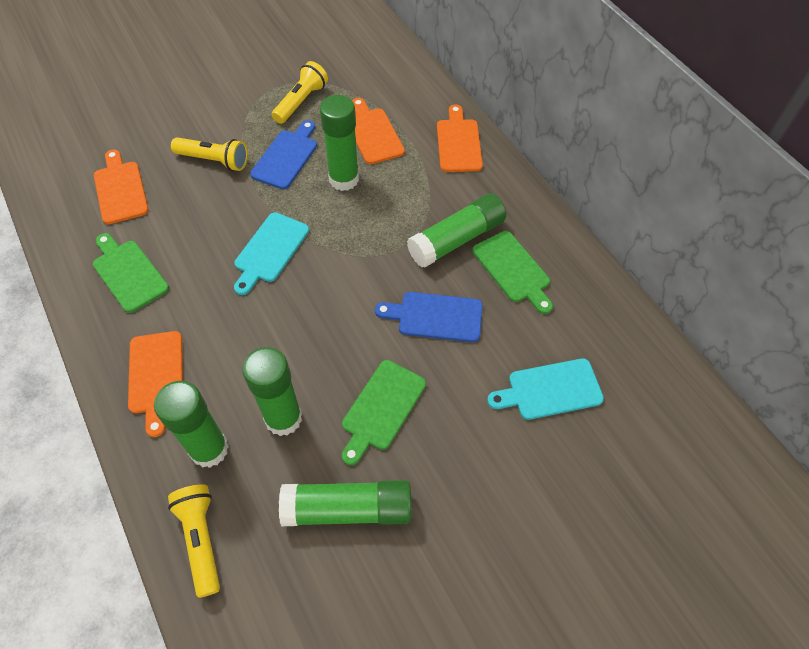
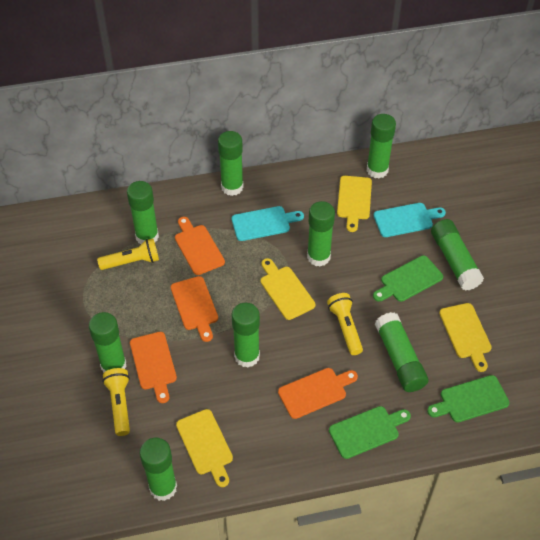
blue cutting board: 2 -> 0
green glue stick: 5 -> 9
yellow cutting board: 0 -> 4

